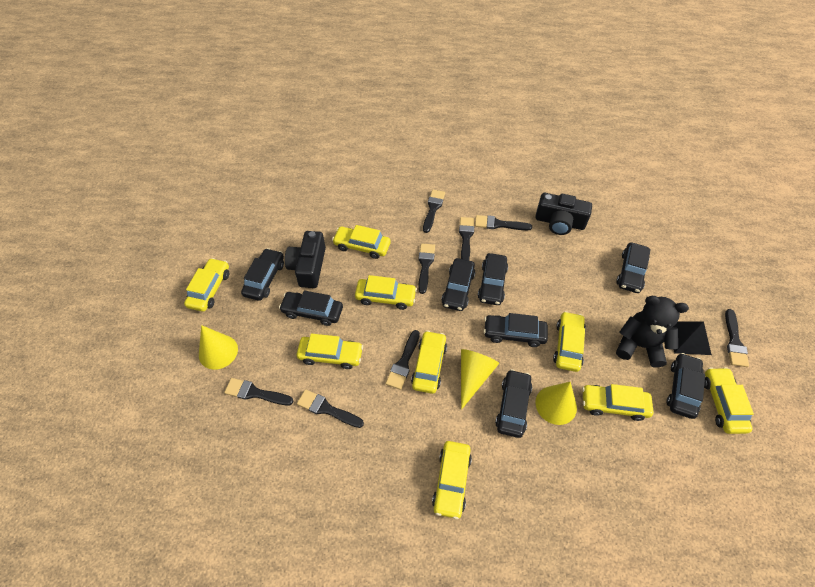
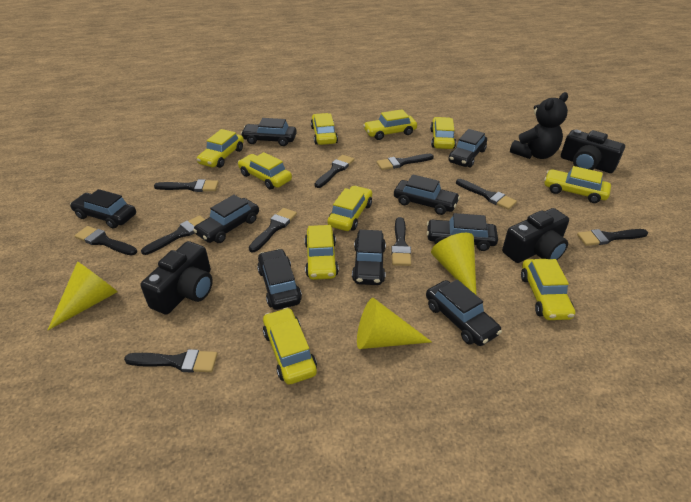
black brush: 8 -> 10
black camera: 2 -> 3
black car: 8 -> 9
black pyramid: 1 -> 0
yellow car: 9 -> 10

